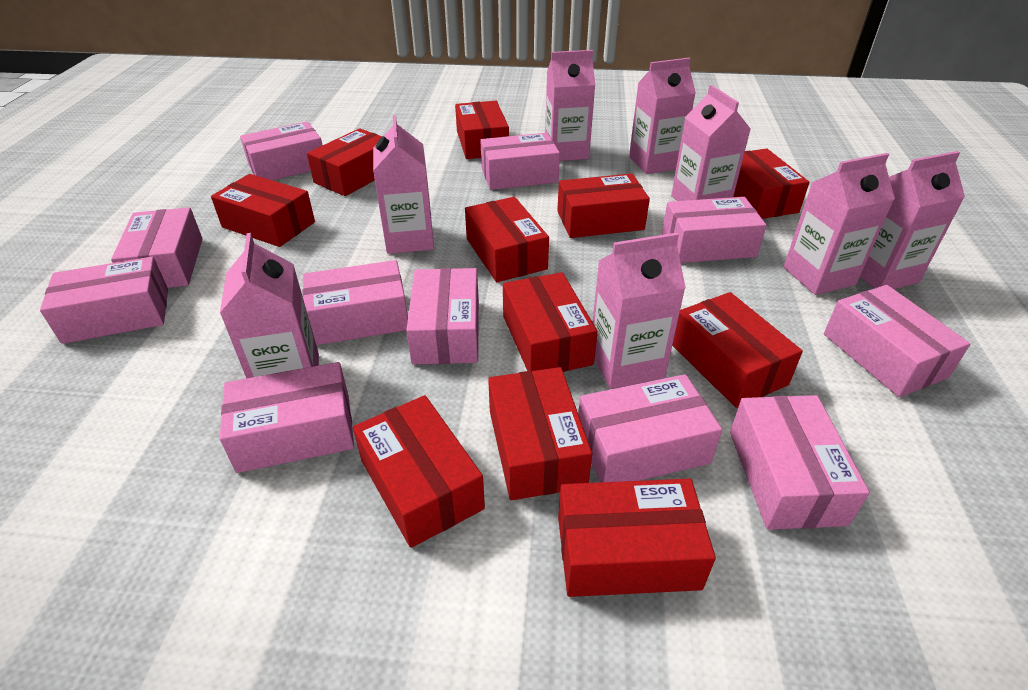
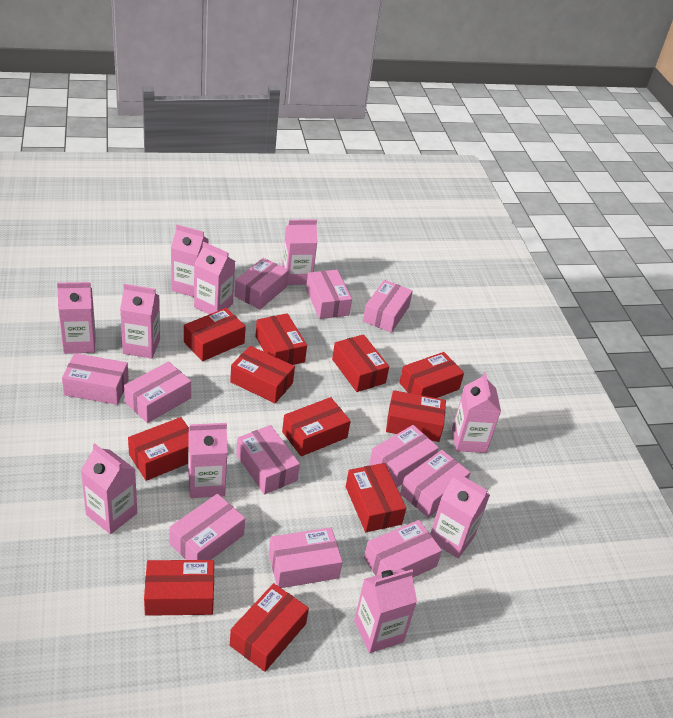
pink carton: 8 -> 10

